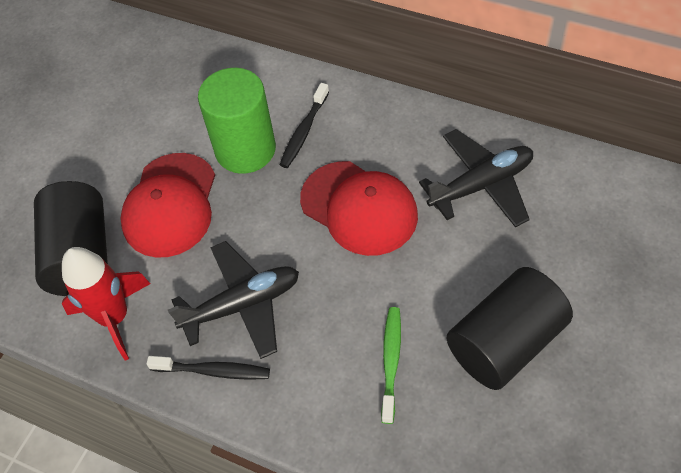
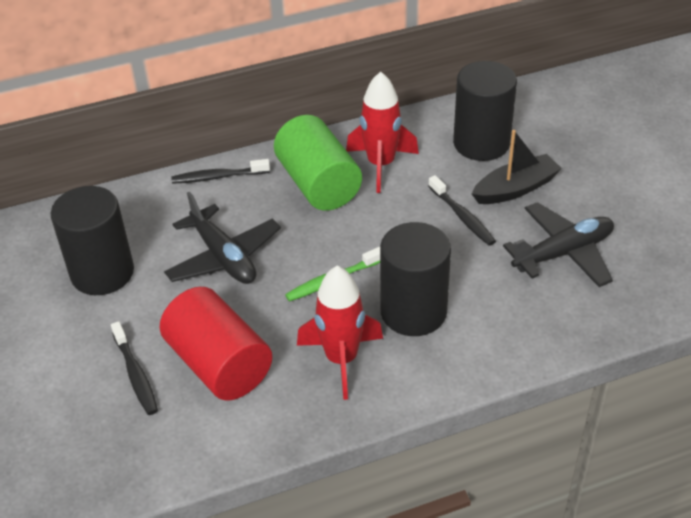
black boat: 0 -> 1
black cylinder: 2 -> 3
black toothbrush: 2 -> 3
red cap: 2 -> 0
red cylinder: 0 -> 1
red rocket: 1 -> 2

